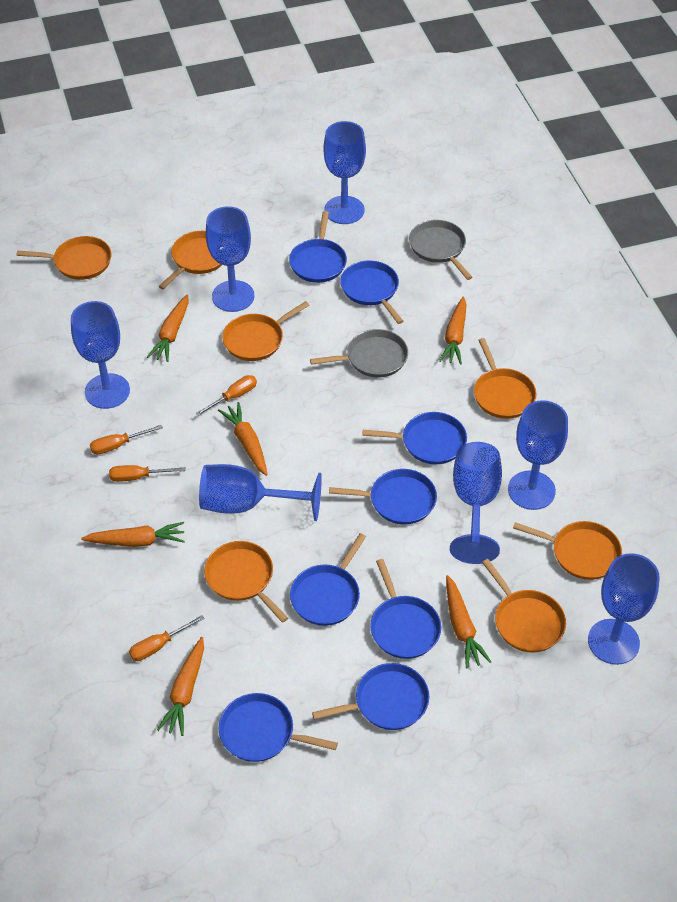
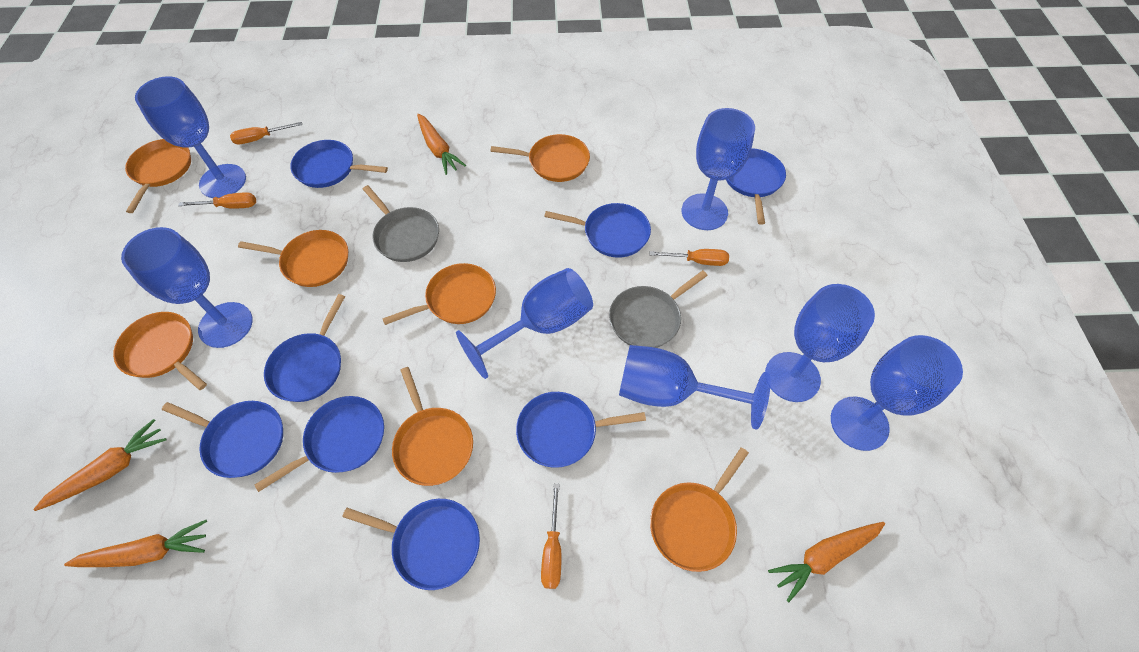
orange carrot: 6 -> 4

